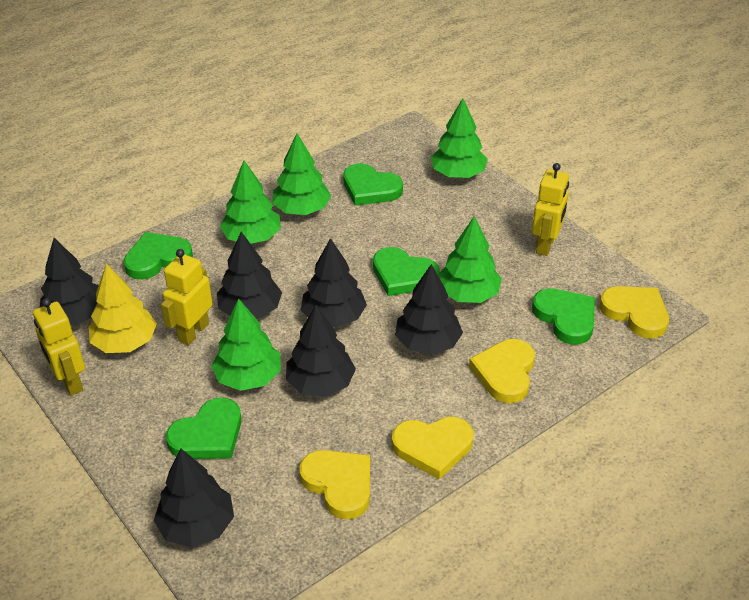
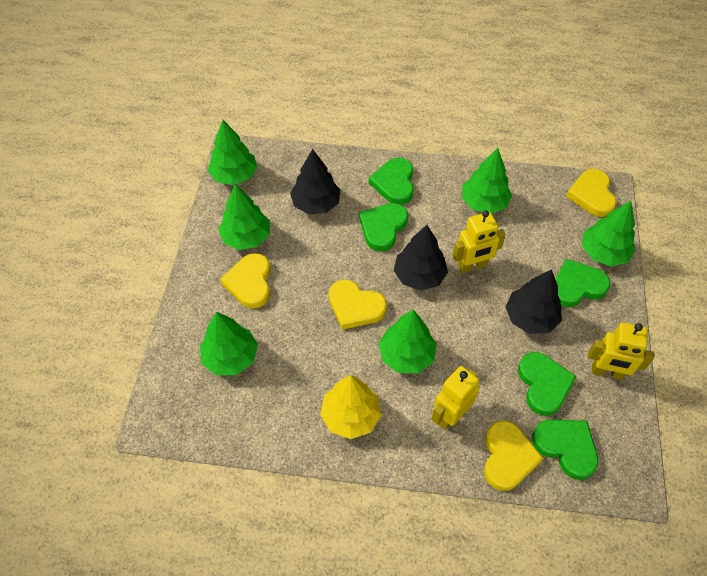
black tree: 6 -> 3
green tree: 5 -> 6

